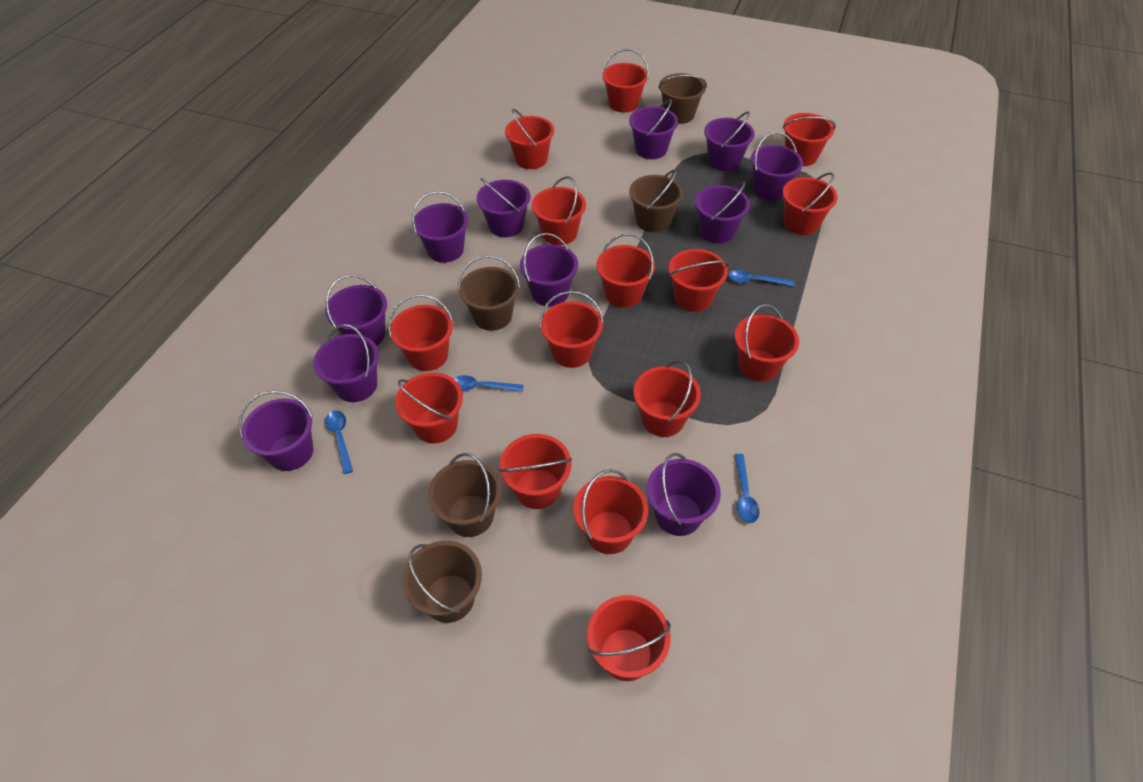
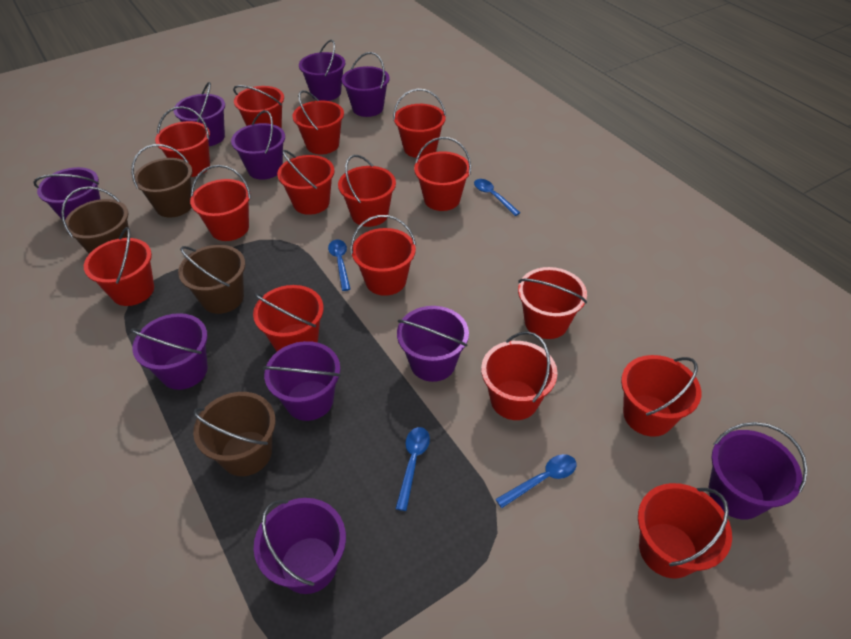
brown bucket: 5 -> 4
purple bucket: 11 -> 10

